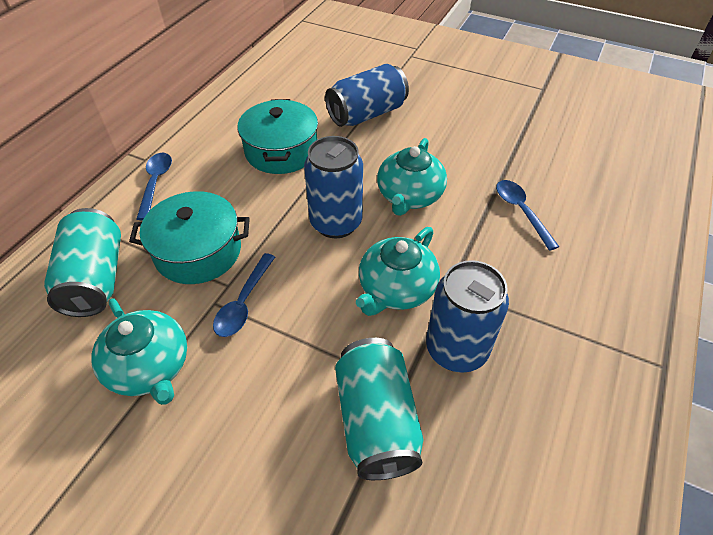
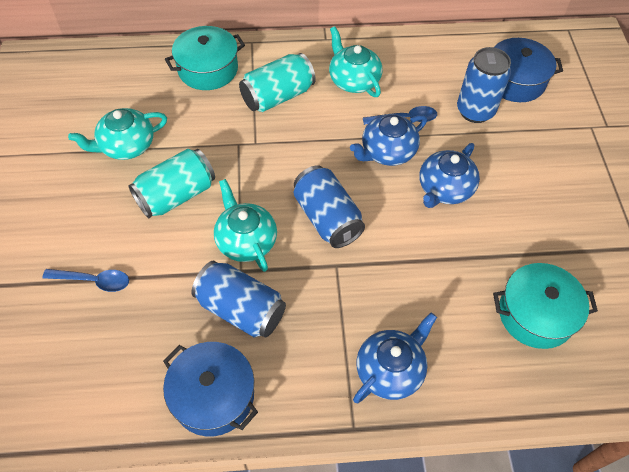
blue pot: 0 -> 2
blue spoon: 3 -> 2
blue teapot: 0 -> 3

